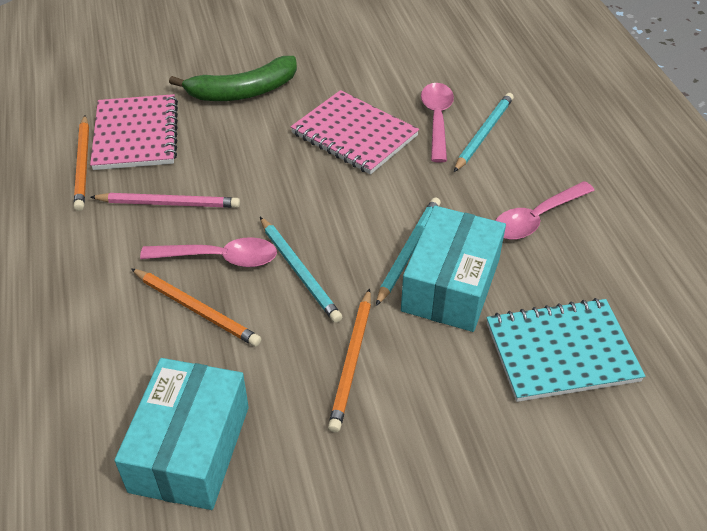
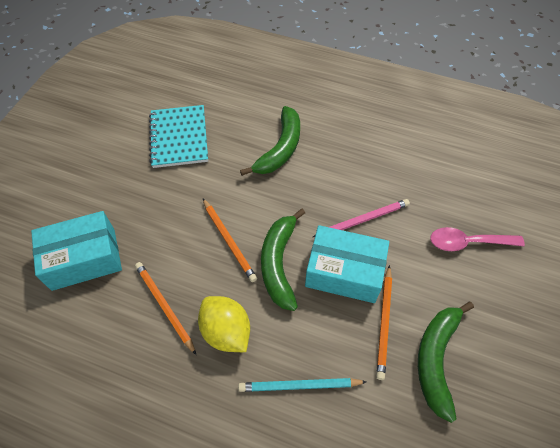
green banana: 1 -> 3
pink notebook: 2 -> 0
pink spoon: 3 -> 1
turquoise pencil: 3 -> 1
yellow lemon: 0 -> 1

